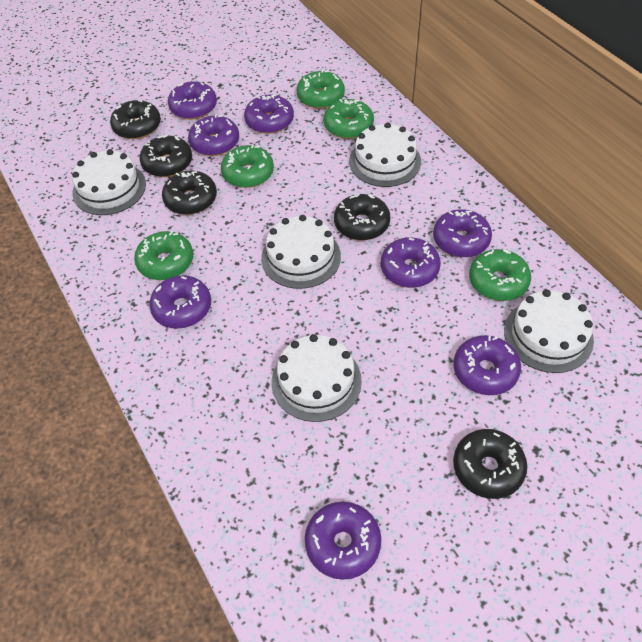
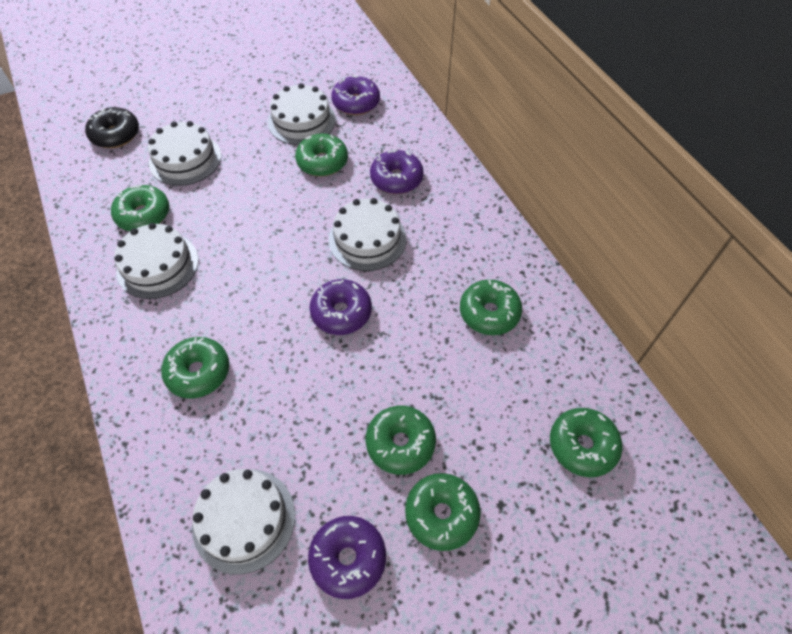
black donut: 5 -> 1
green donut: 5 -> 7
purple donut: 8 -> 4

